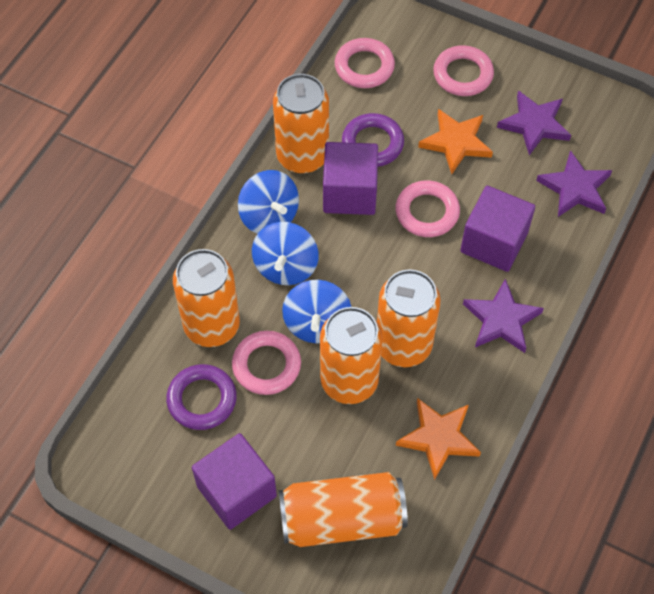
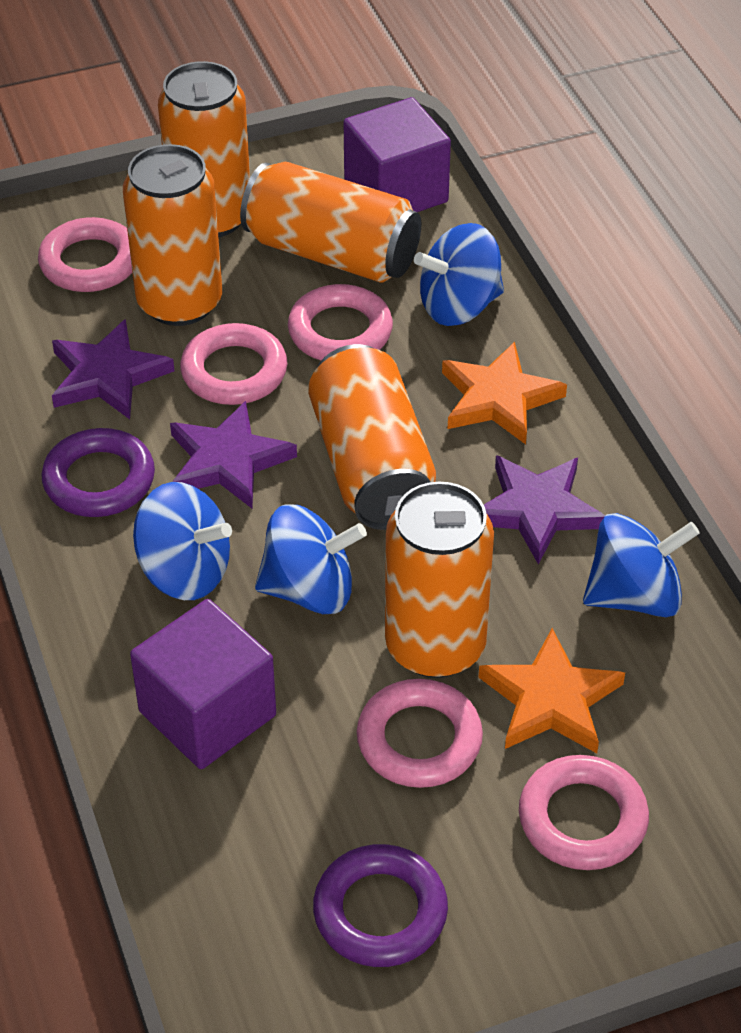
blue spinning top: 3 -> 4
pink ring: 4 -> 5
purple cube: 3 -> 2

